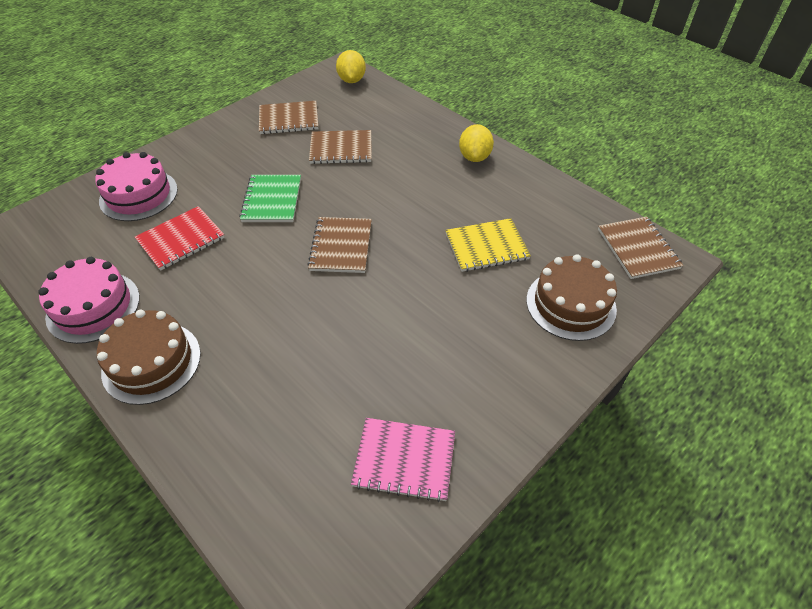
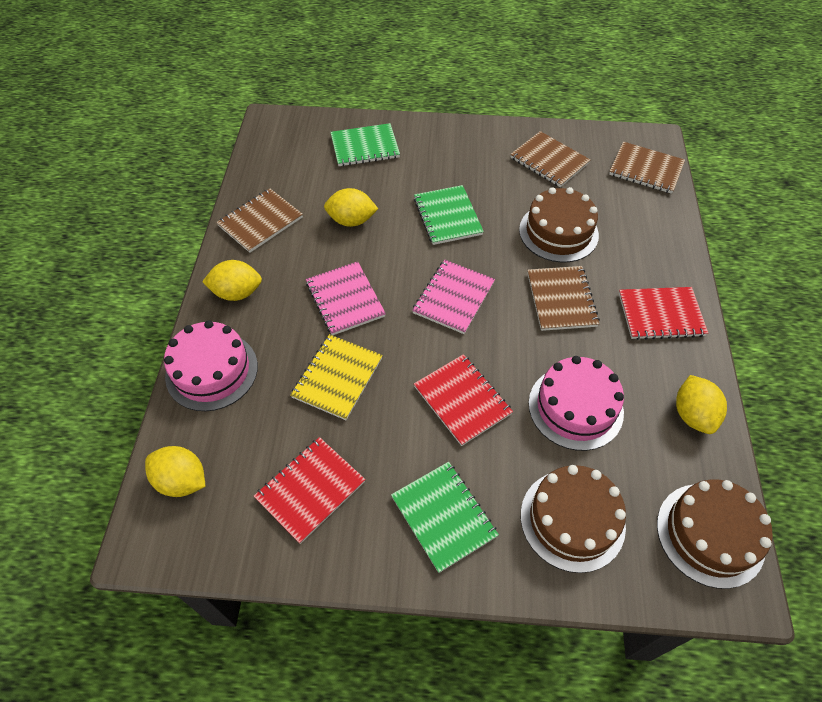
brown cake: 2 -> 3
green notebook: 1 -> 3
pink notebook: 1 -> 2
red notebook: 1 -> 3
yellow lemon: 2 -> 4

